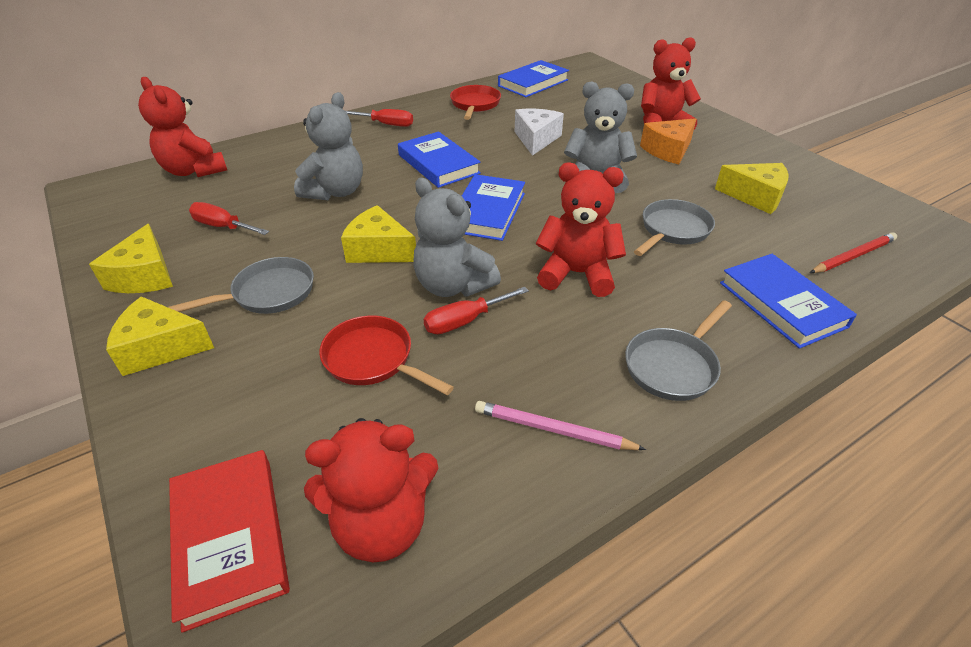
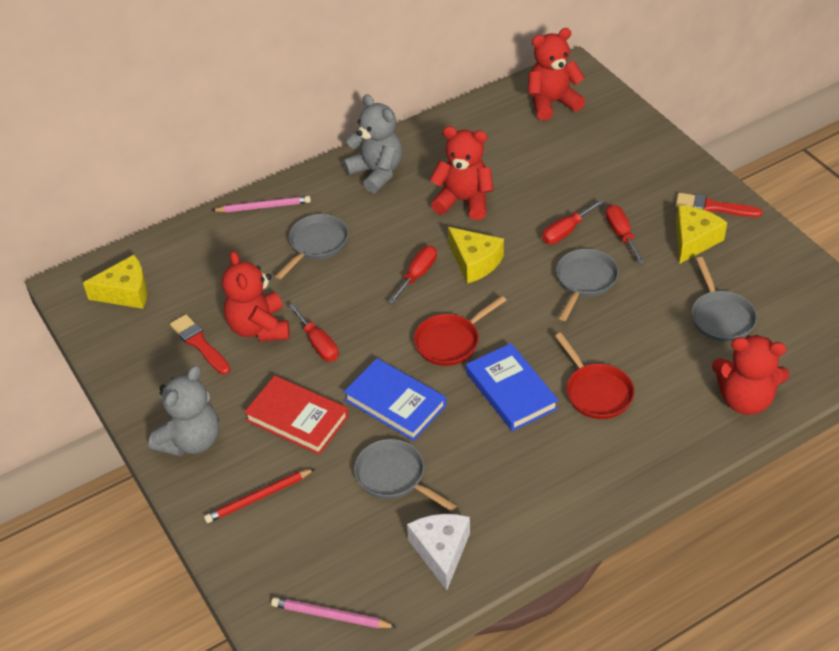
blue book: 4 -> 2
grey pan: 3 -> 4
grey teddy bear: 3 -> 2
orange cheese: 1 -> 0
pink pencil: 1 -> 2
red brush: 0 -> 2
red screwdriver: 3 -> 4
yellow cheese: 4 -> 3

